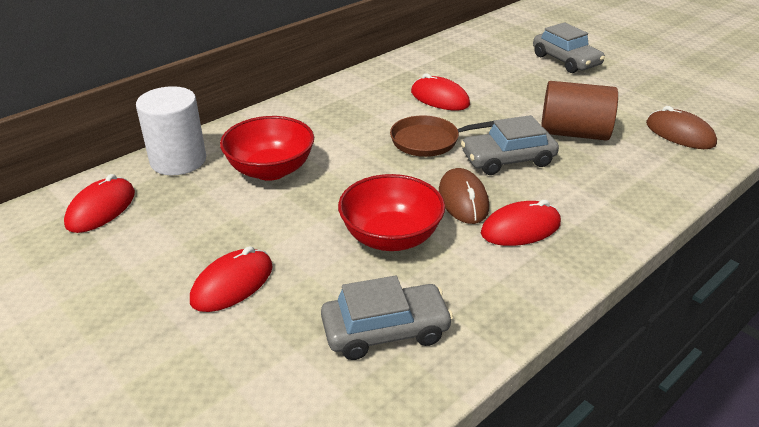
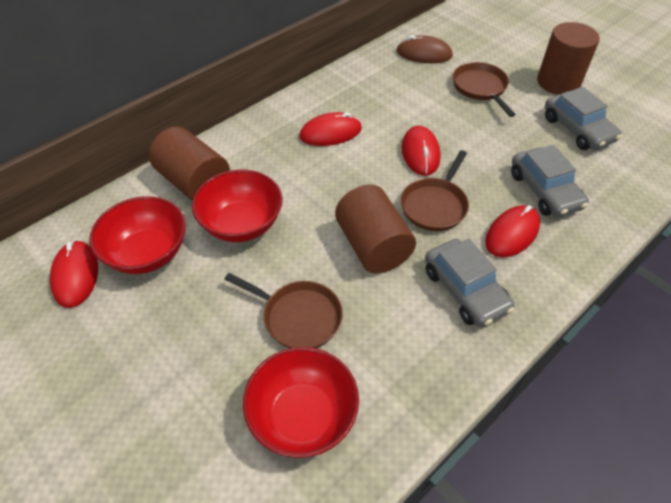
brown cylinder: 1 -> 3
brown mouse: 2 -> 1
brown pan: 1 -> 3
red bowl: 2 -> 3
white cylinder: 1 -> 0

